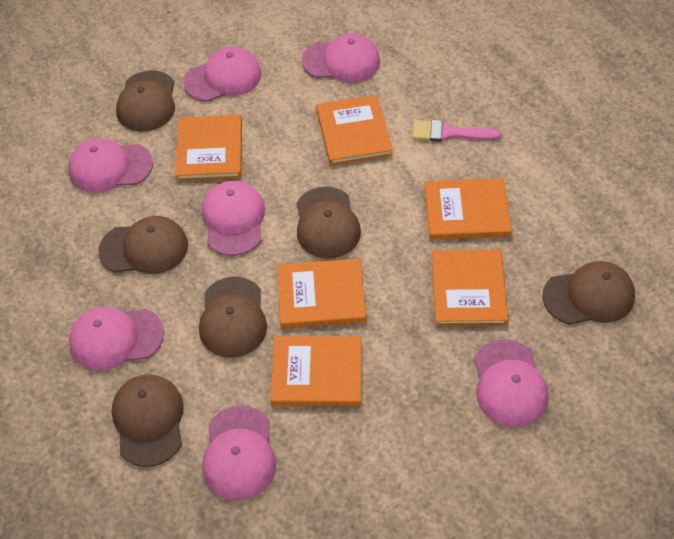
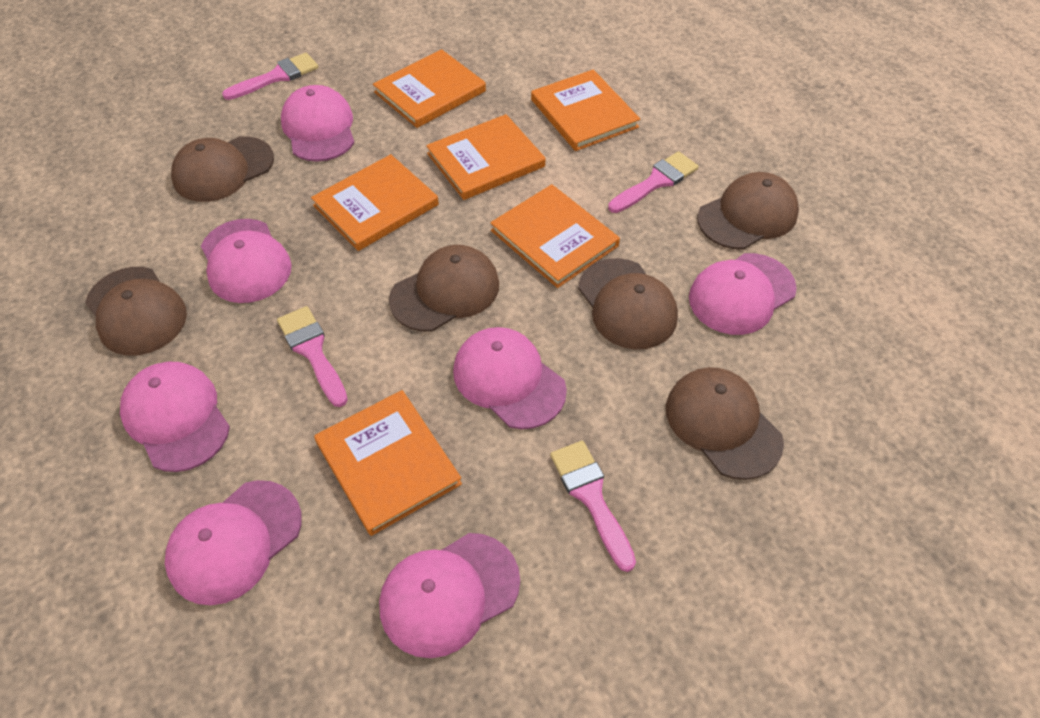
pink brush: 1 -> 4

